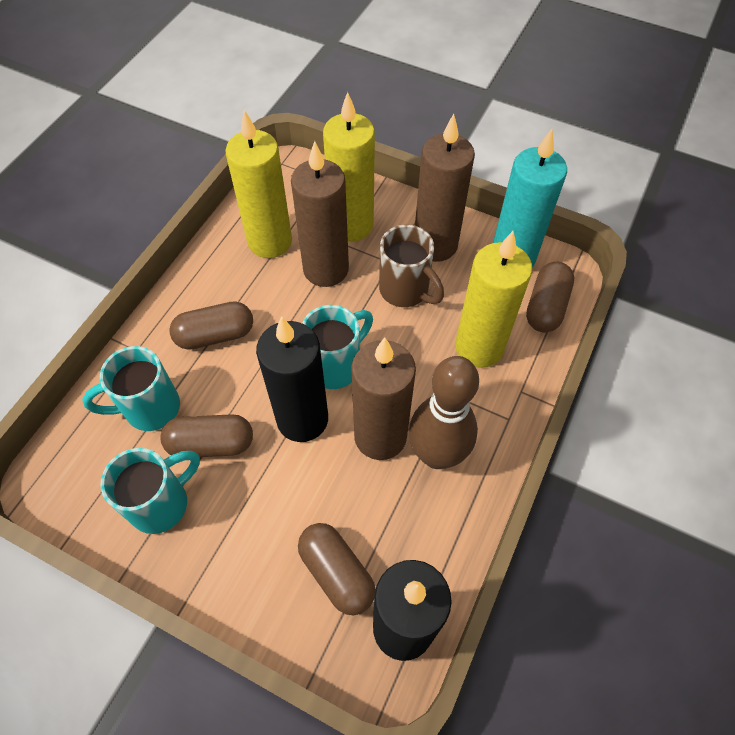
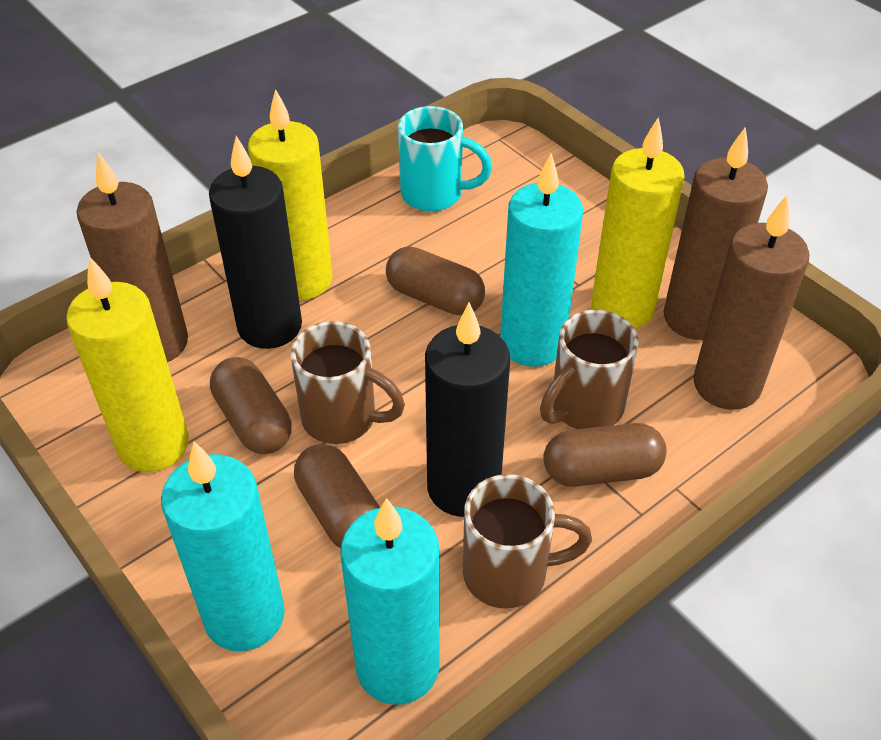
brown bowling pin: 1 -> 0
brown mug: 1 -> 3
turquoise candle: 1 -> 3
turquoise mug: 3 -> 1

